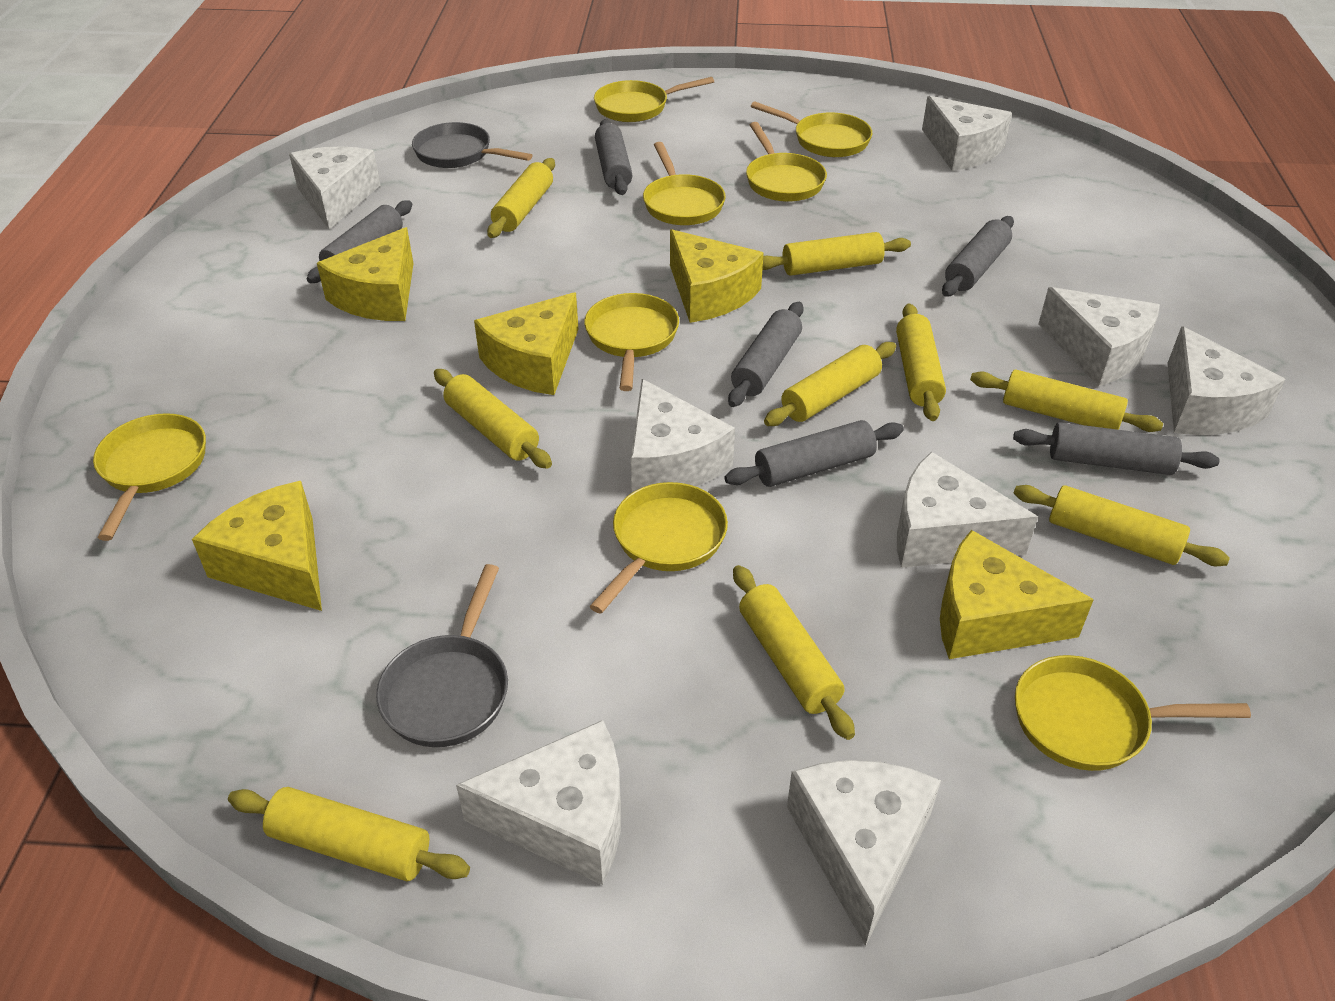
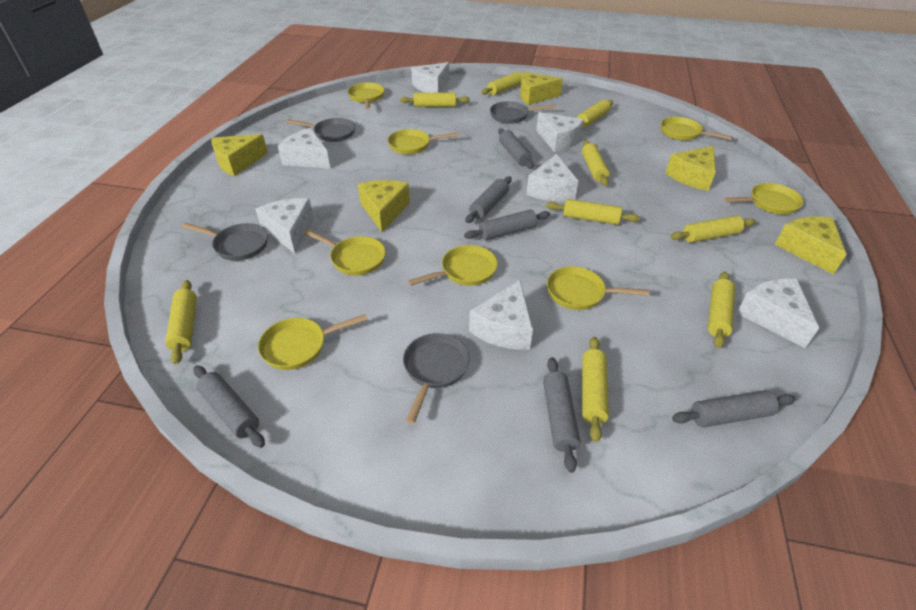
grey pan: 2 -> 4
white cheese: 8 -> 7

